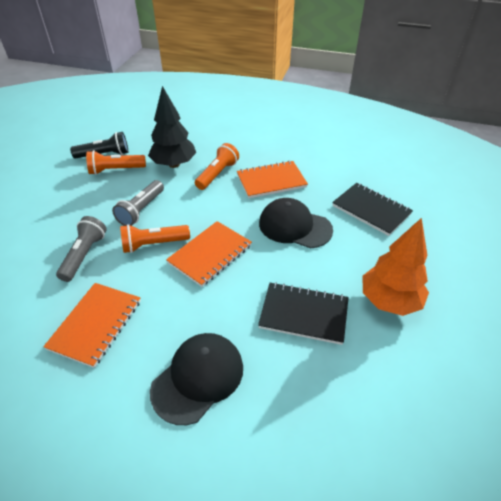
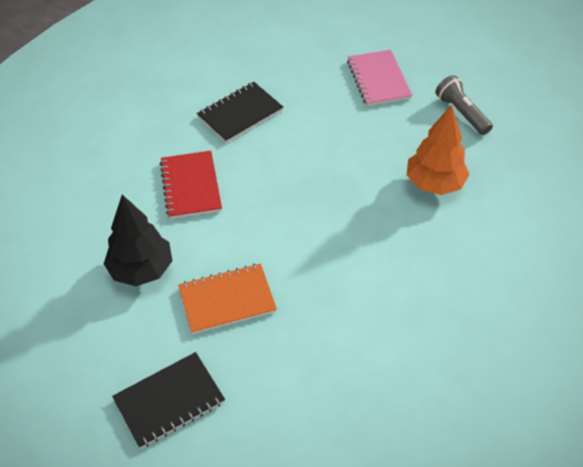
black cap: 2 -> 0
black flashlight: 1 -> 0
grey flashlight: 2 -> 1
orange flashlight: 3 -> 0
orange notebook: 3 -> 1
pink notebook: 0 -> 1
red notebook: 0 -> 1

